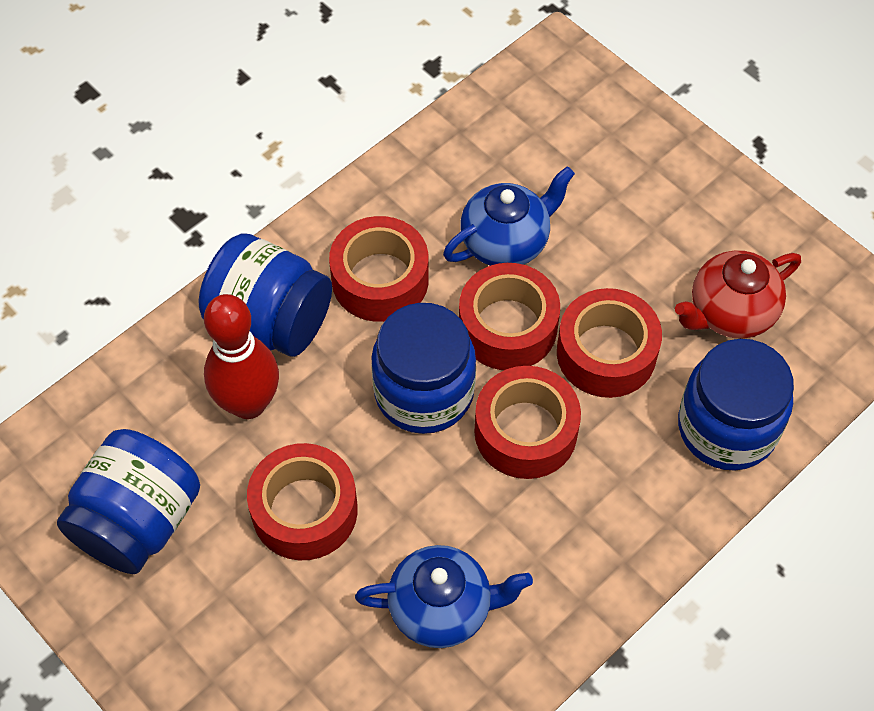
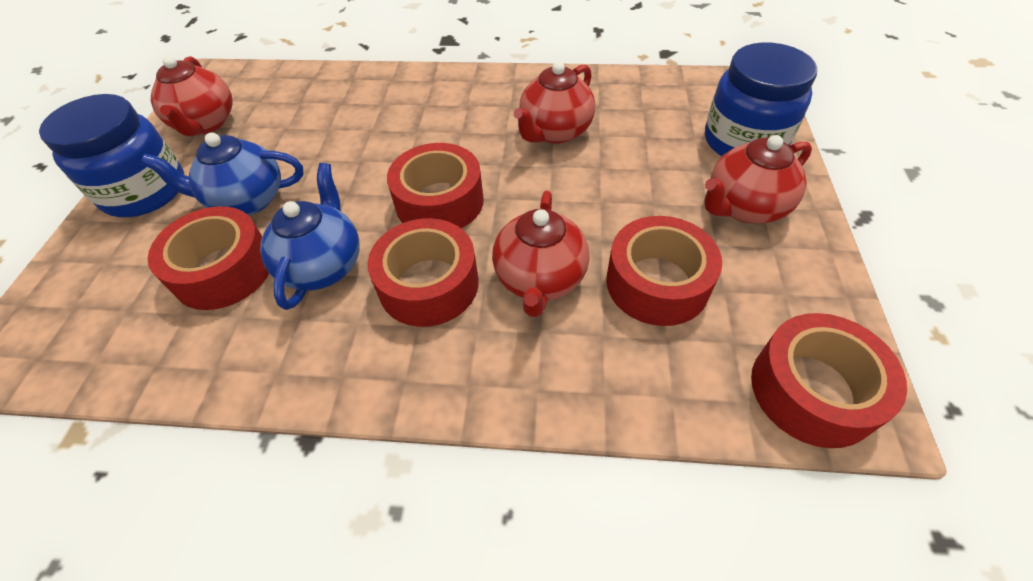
blue jar: 4 -> 2
red bowling pin: 1 -> 0
red teapot: 1 -> 4

